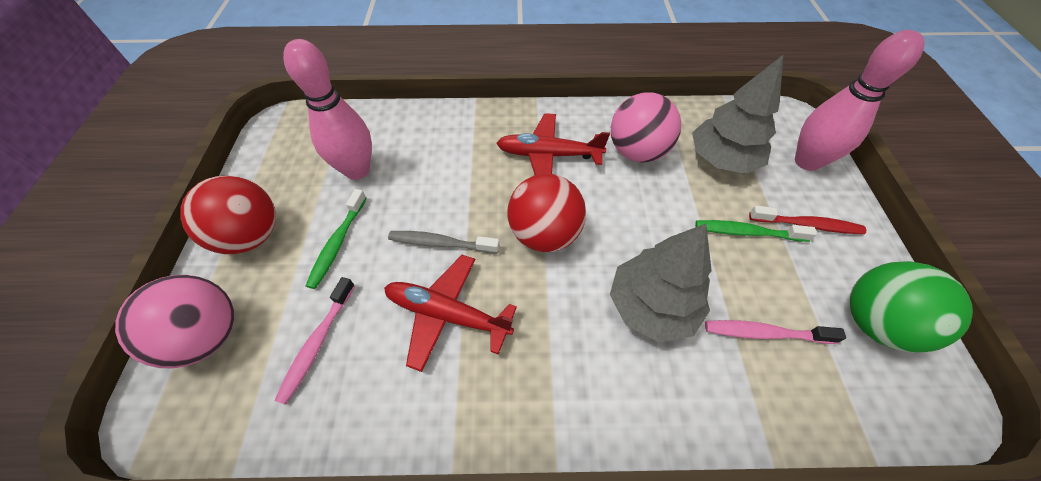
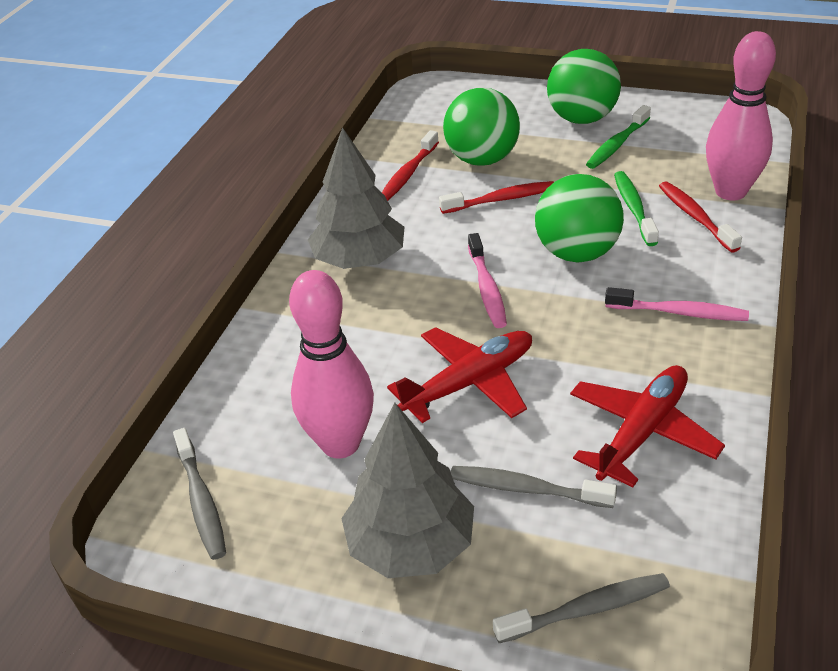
green ball: 1 -> 3
grey toothbrush: 1 -> 3
pink ball: 2 -> 0
red ball: 2 -> 0
red toothbrush: 1 -> 3

